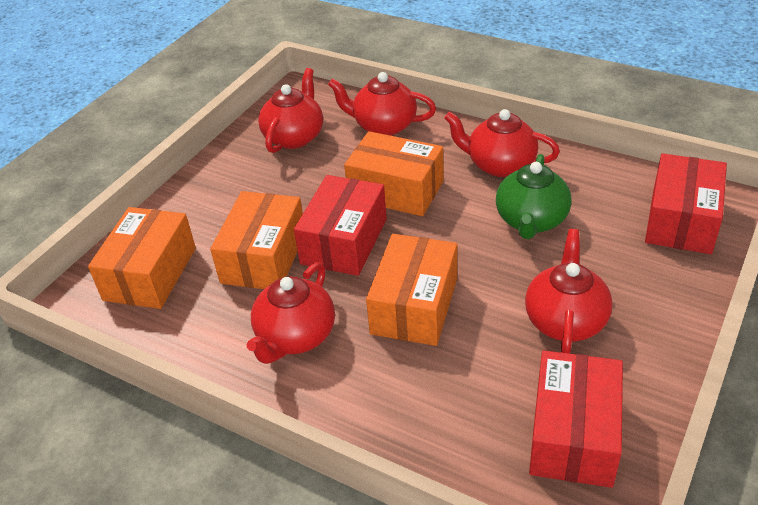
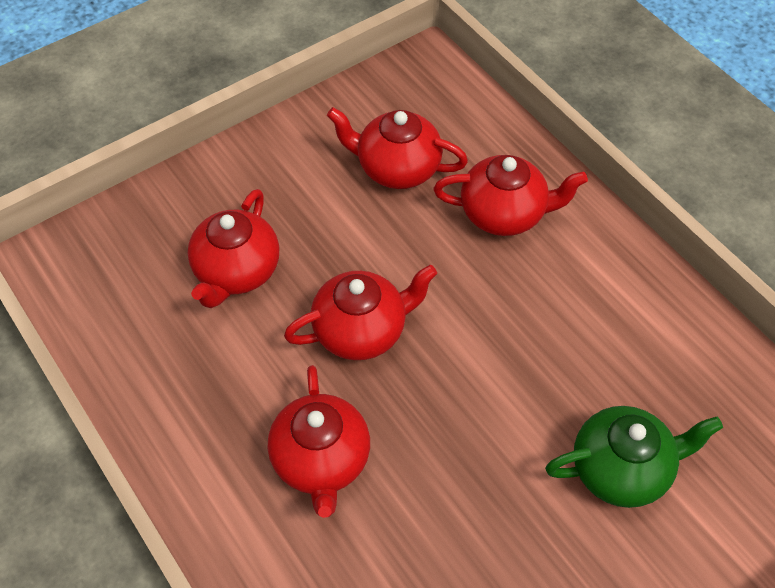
orange box: 4 -> 0
red box: 3 -> 0

